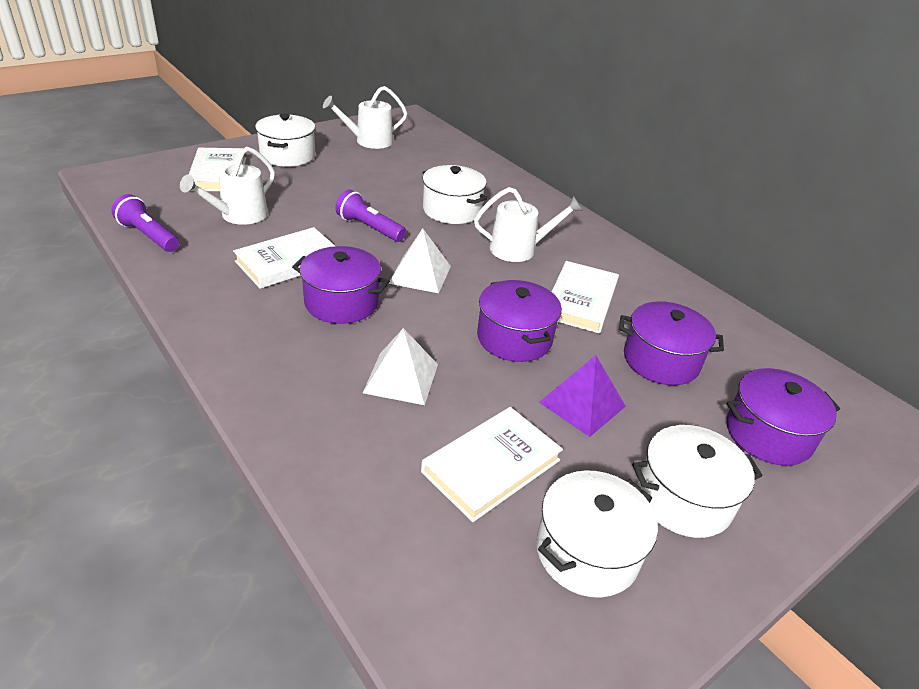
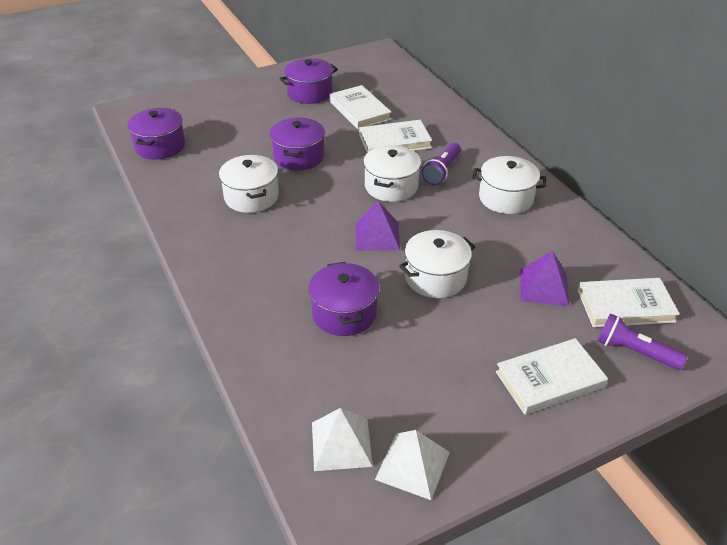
purple pyramid: 1 -> 2
white watering can: 3 -> 0

